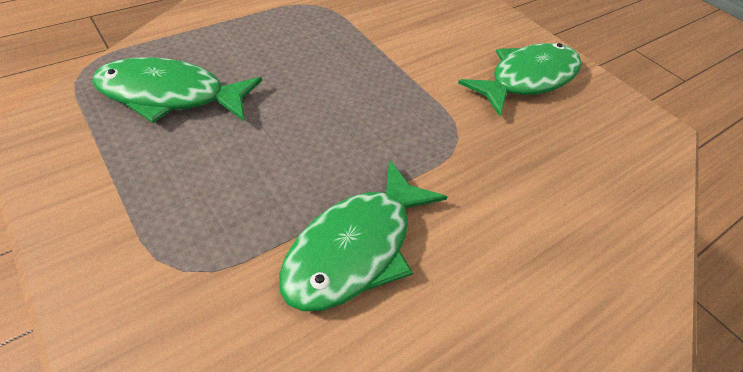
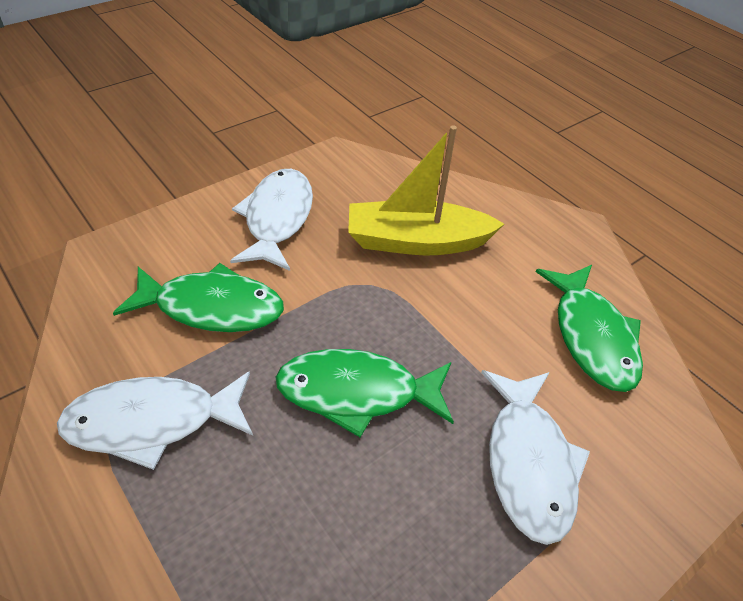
white fish: 0 -> 3
yellow boat: 0 -> 1

